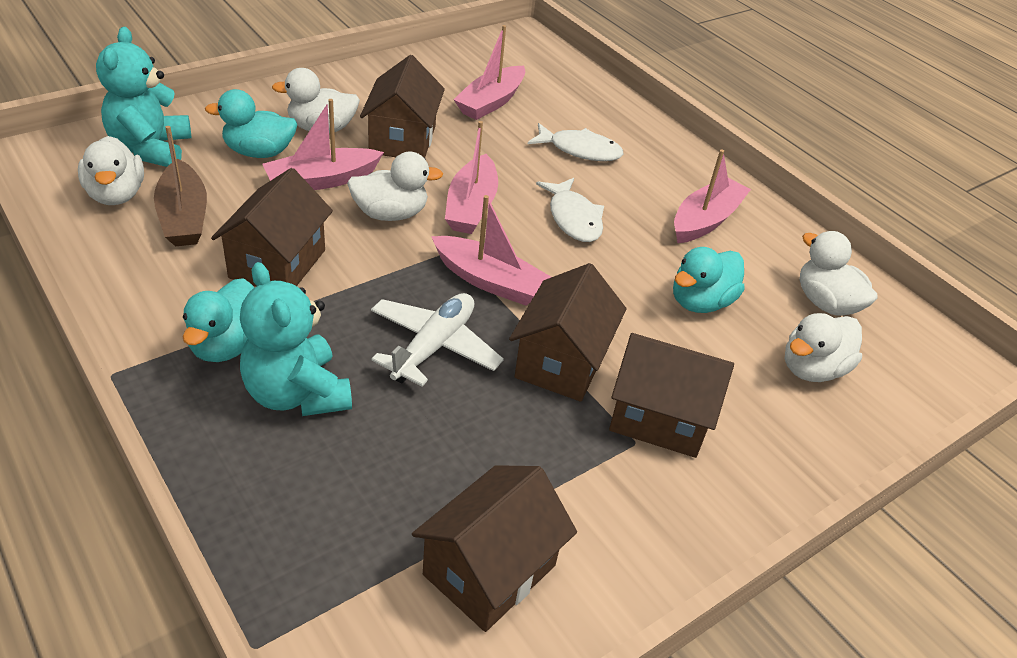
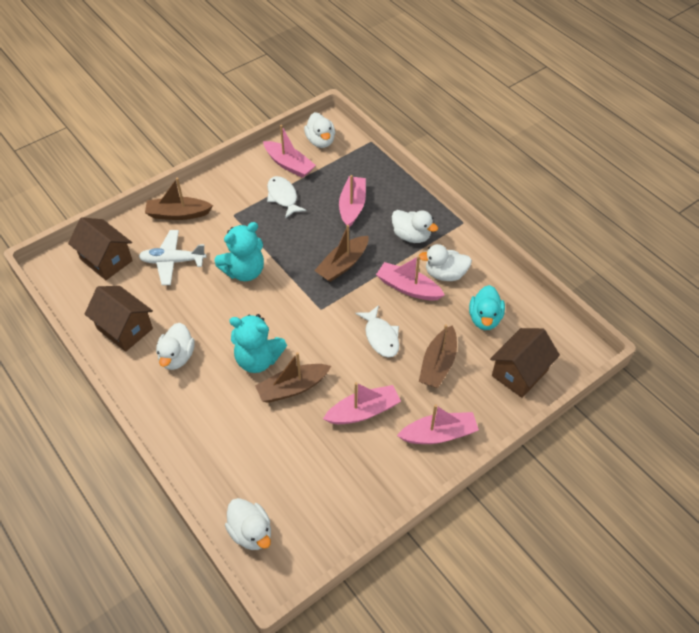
brown boat: 1 -> 4
brown house: 5 -> 3
turquoise duck: 3 -> 1

